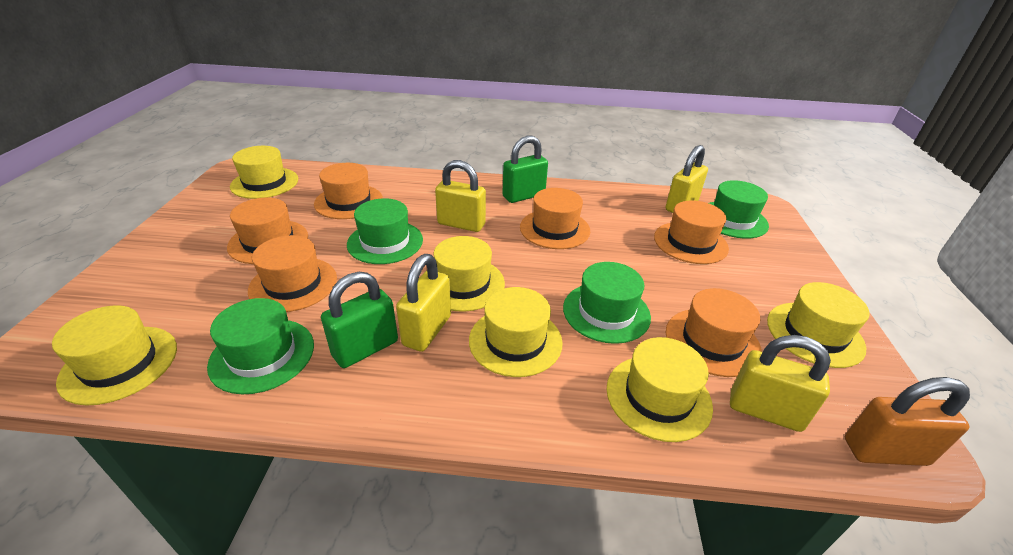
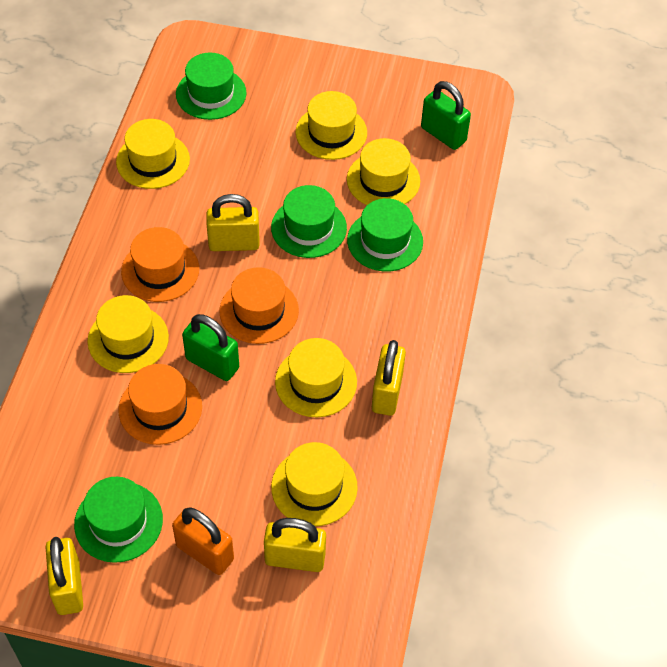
orange hat: 6 -> 3

